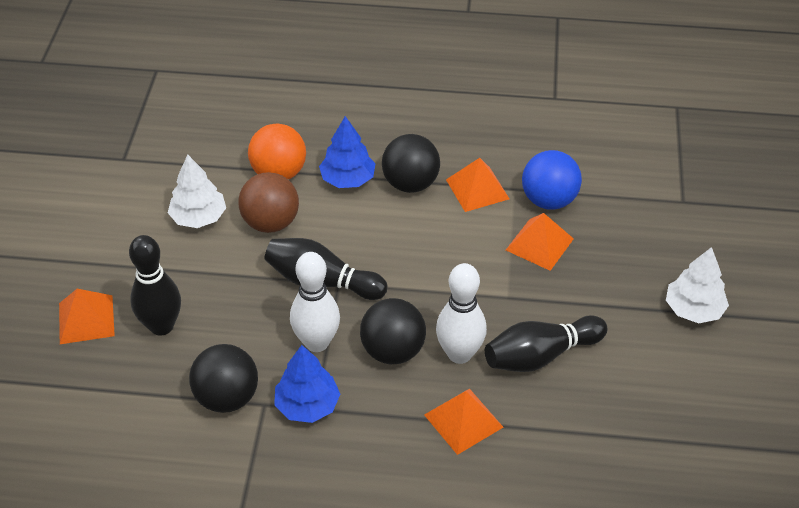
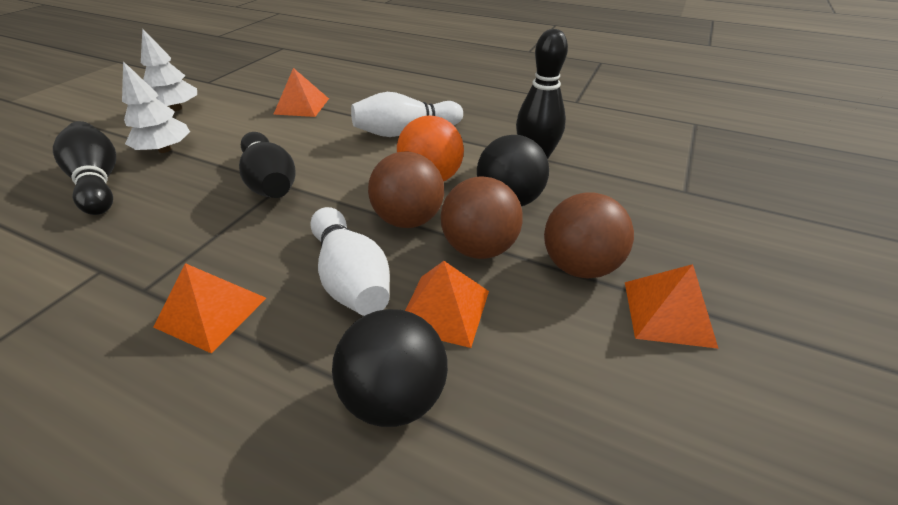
black ball: 3 -> 2
blue ball: 1 -> 0
blue tree: 2 -> 0
brown ball: 1 -> 3

